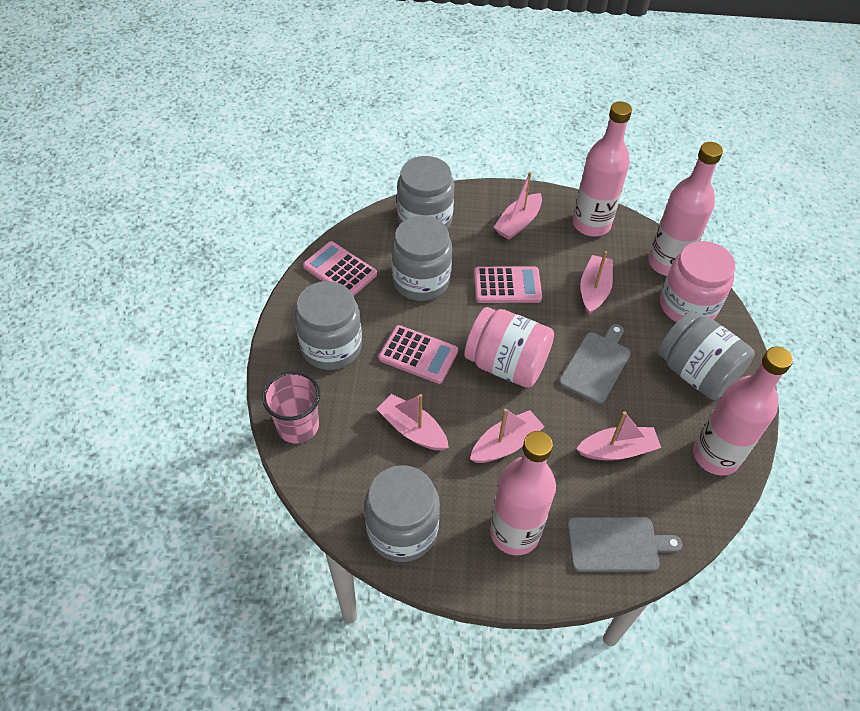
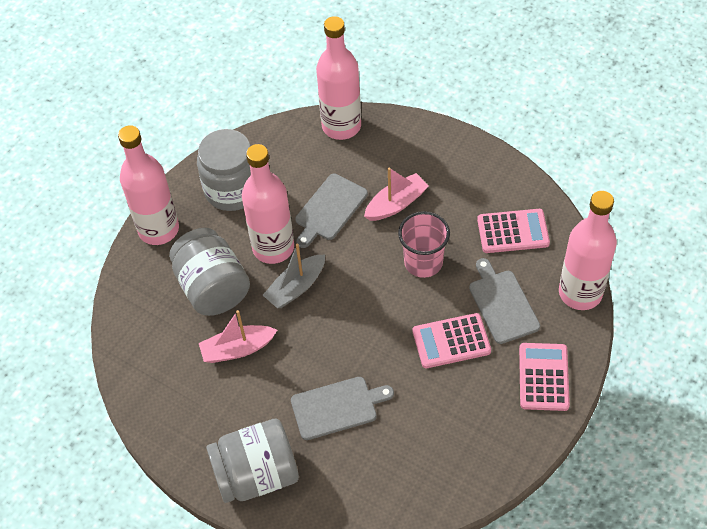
grey boat: 0 -> 1
grey cutting board: 2 -> 3
grey jar: 5 -> 3
pink boat: 5 -> 2
pink jar: 2 -> 0

